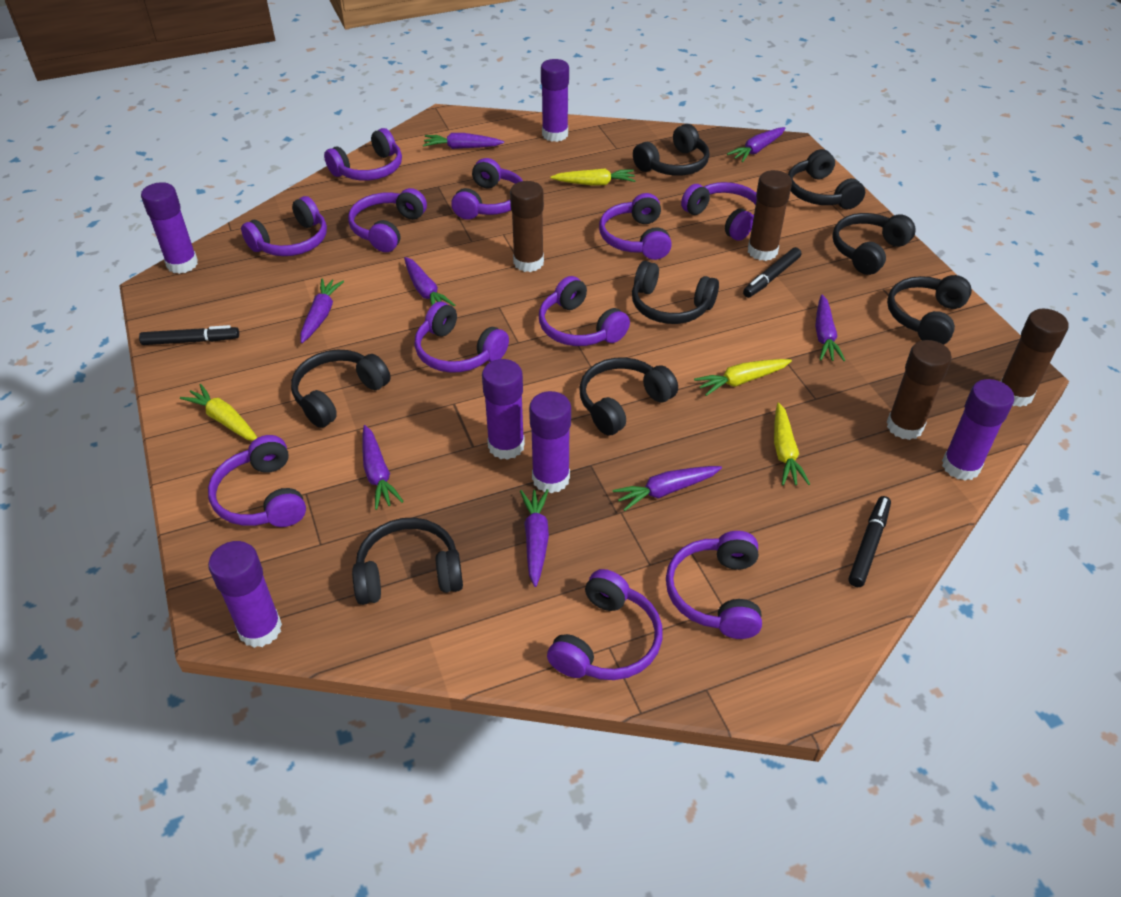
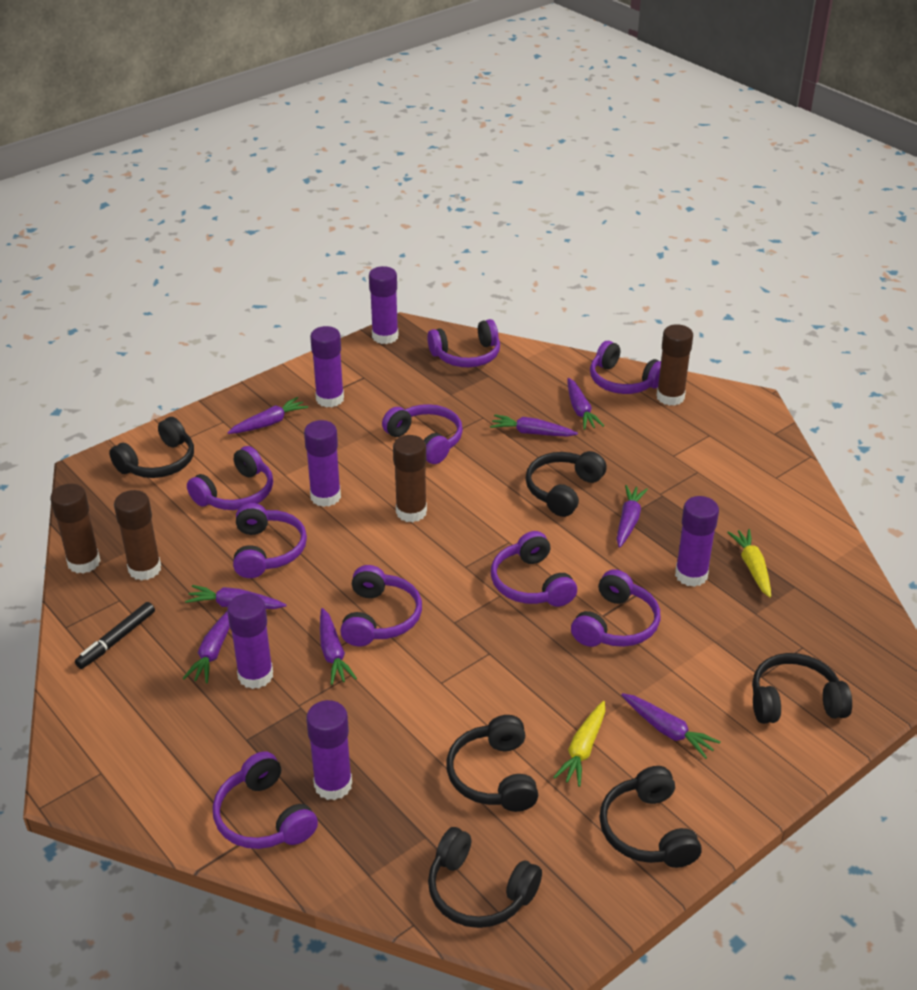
black headphones: 8 -> 6
black marker: 3 -> 1
purple headphones: 11 -> 9
yellow carrot: 4 -> 2

